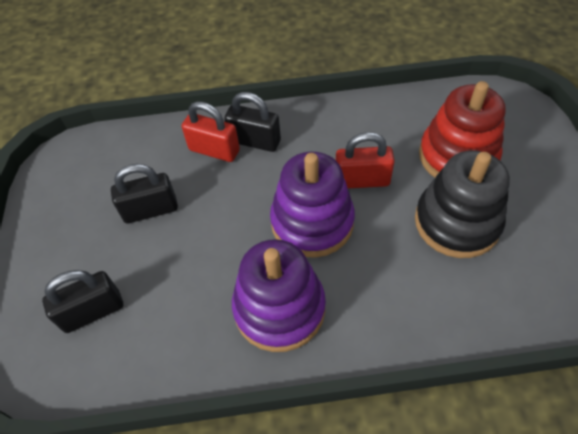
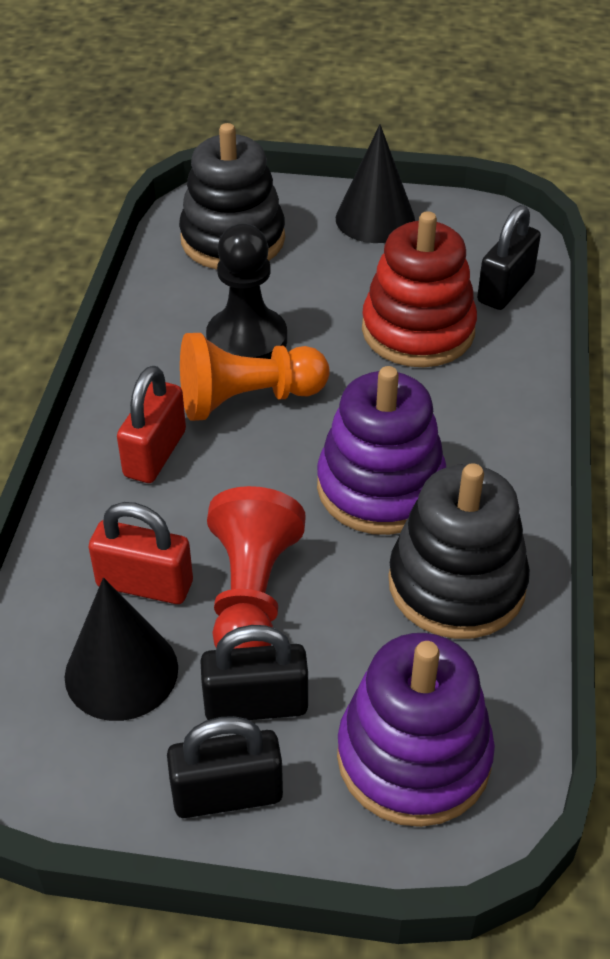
black cone: 0 -> 2
black pawn: 0 -> 1
black stacking toy: 1 -> 2
orange pawn: 0 -> 1
red pawn: 0 -> 1

